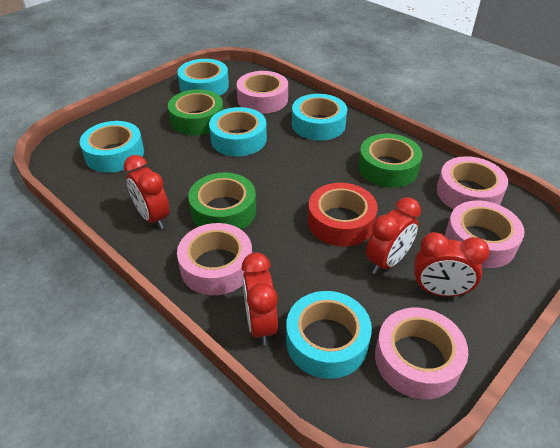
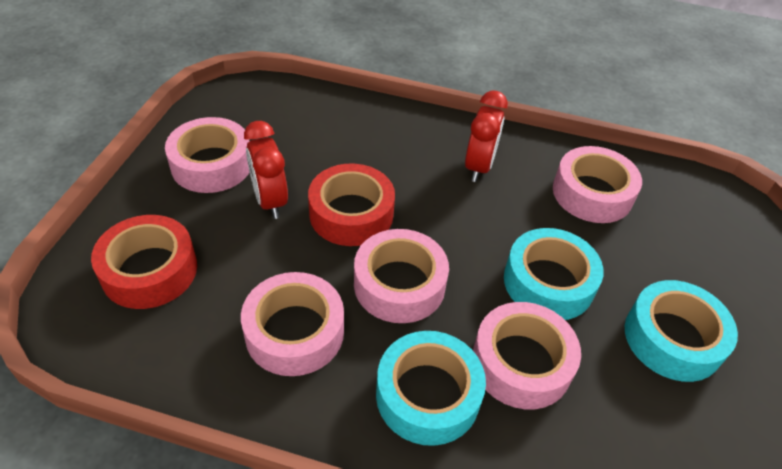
green tape: 3 -> 0
red clock: 4 -> 2
red tape: 1 -> 2
turquoise tape: 5 -> 3

